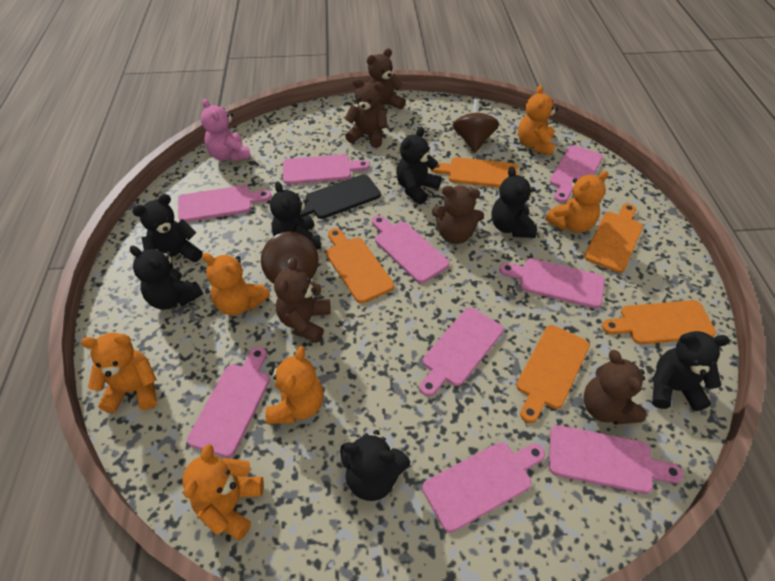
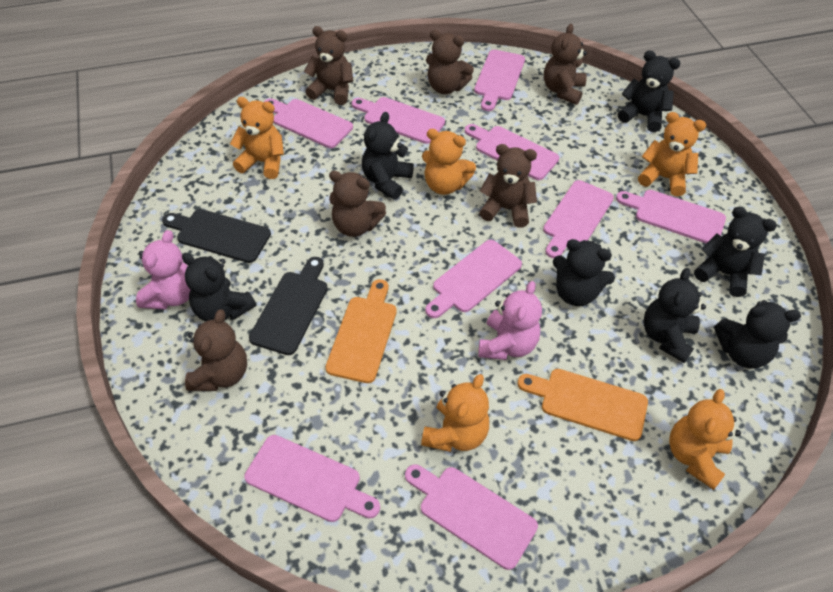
black cutting board: 1 -> 2
brown spinning top: 2 -> 0
brown teddy bear: 5 -> 6
orange cutting board: 5 -> 2
orange teddy bear: 6 -> 5
pink teddy bear: 1 -> 2

